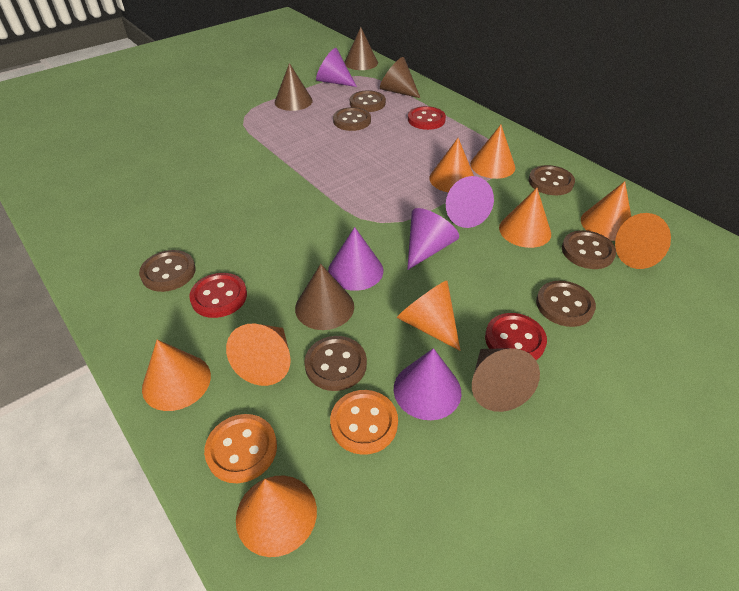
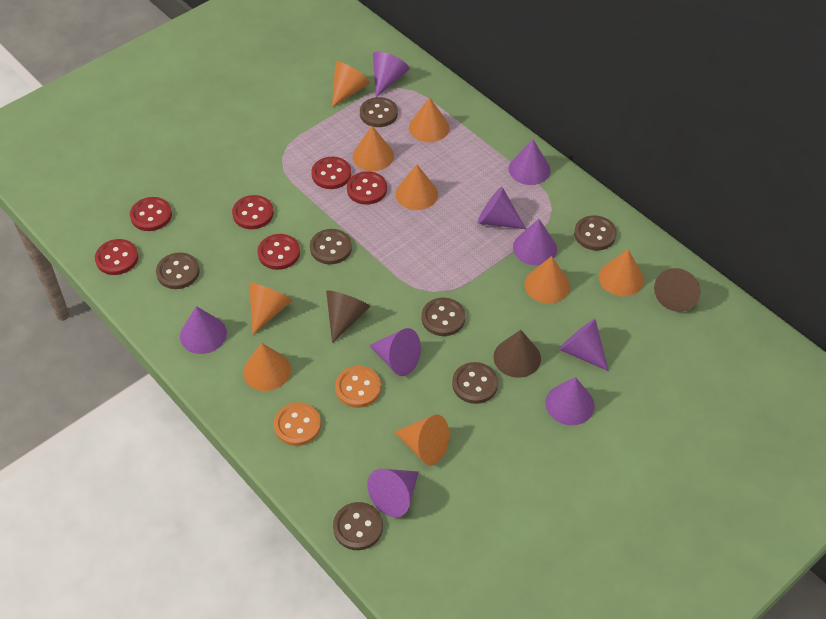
brown cone: 5 -> 3
purple cone: 5 -> 9
red button: 3 -> 6

